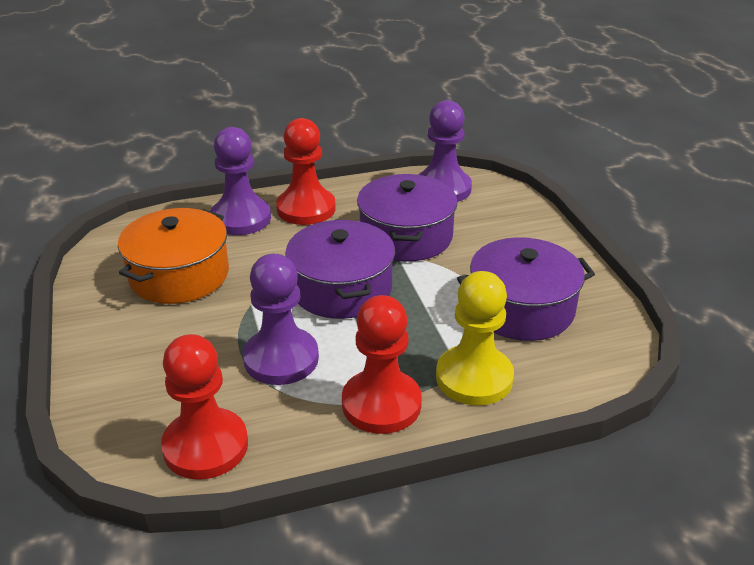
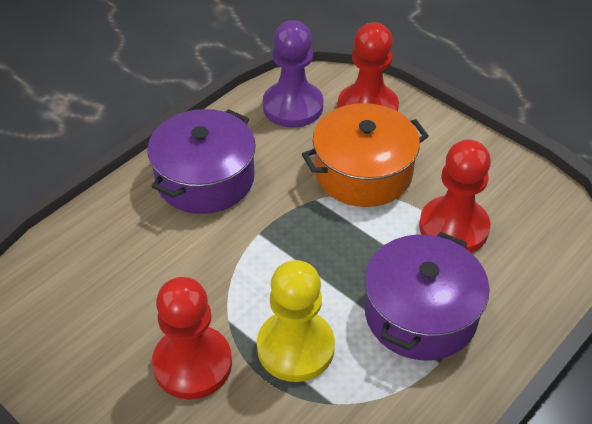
purple pawn: 3 -> 1
purple pot: 3 -> 2

